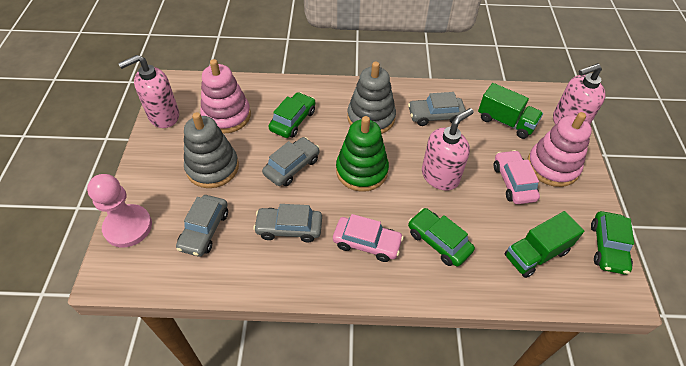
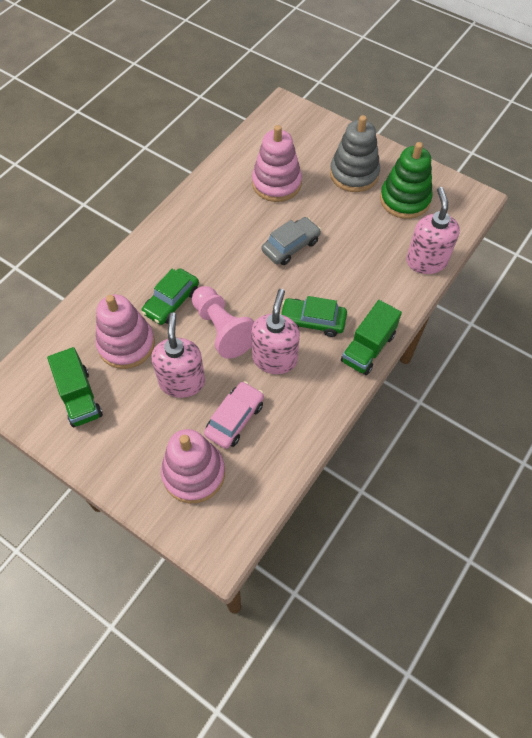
green car: 3 -> 2
grey car: 4 -> 1
grey stacking toy: 2 -> 1
pink car: 2 -> 1
pink stacking toy: 2 -> 3

